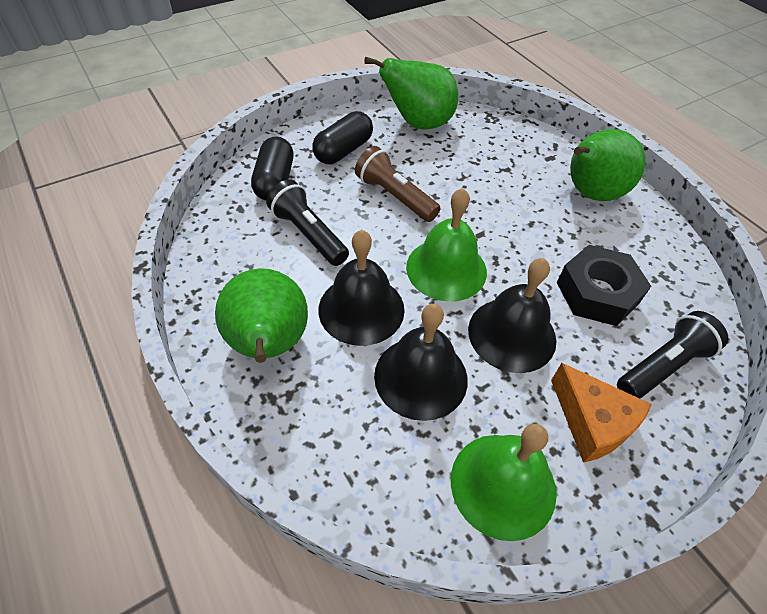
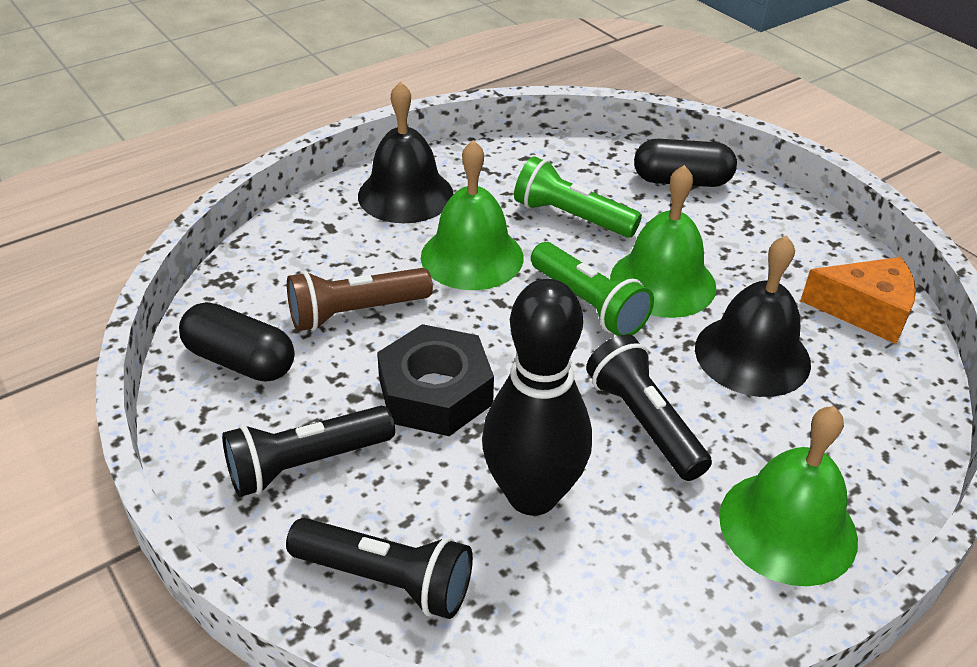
black bell: 3 -> 2
black bowling pin: 0 -> 1
black flashlight: 2 -> 3
green bell: 2 -> 3
green flashlight: 0 -> 2
green pear: 3 -> 0

